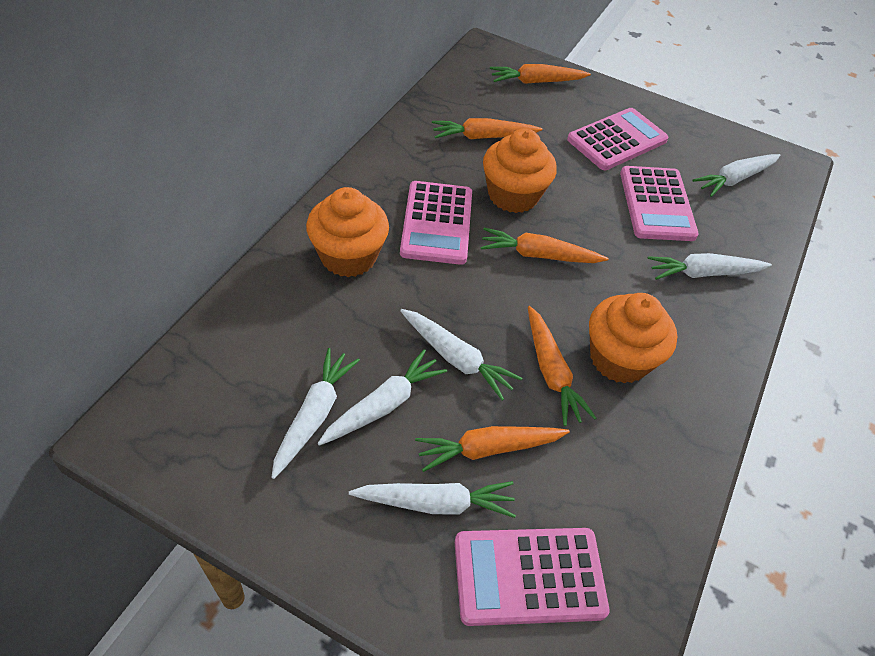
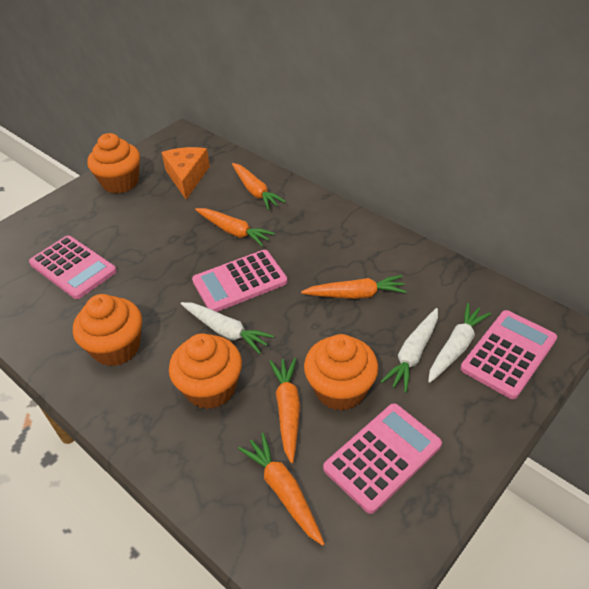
orange cheese: 0 -> 1
orange cupcake: 3 -> 4
white carrot: 6 -> 3

